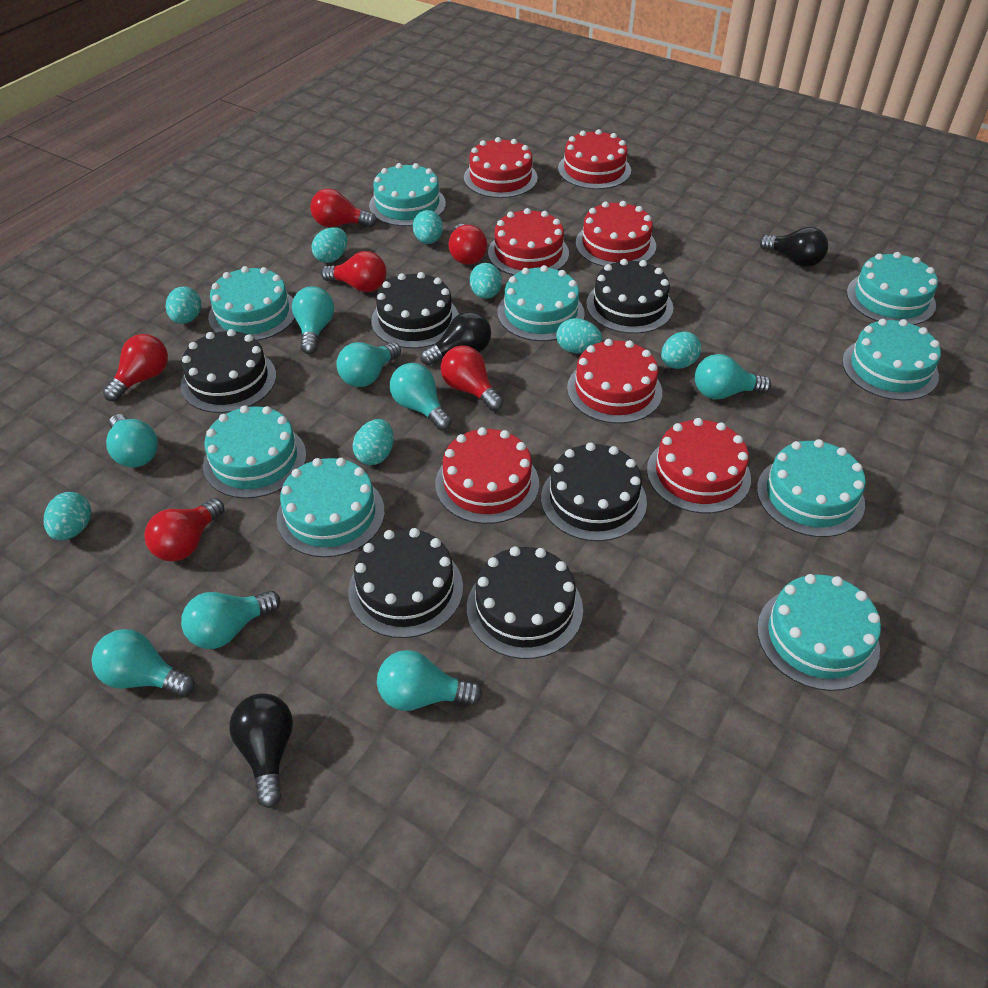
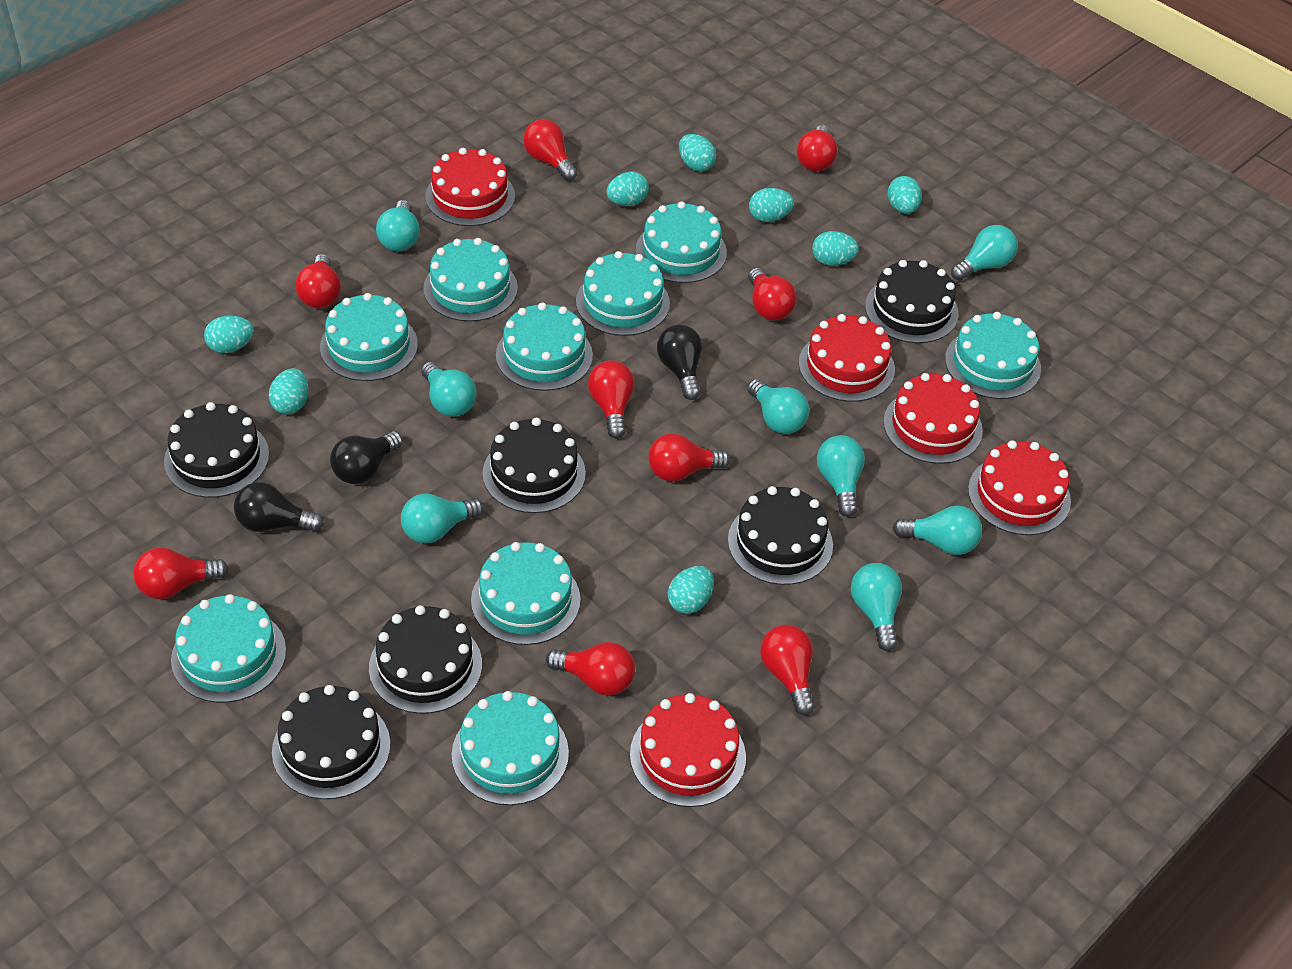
red cake: 7 -> 5
red light bulb: 6 -> 9

